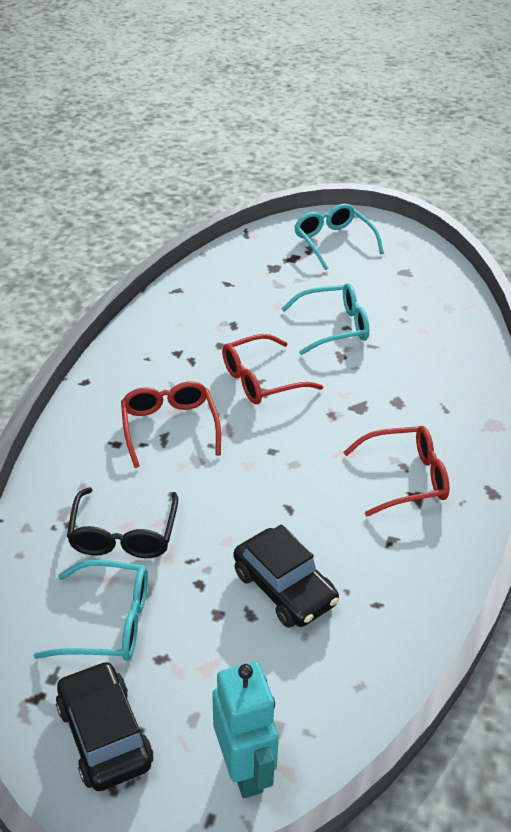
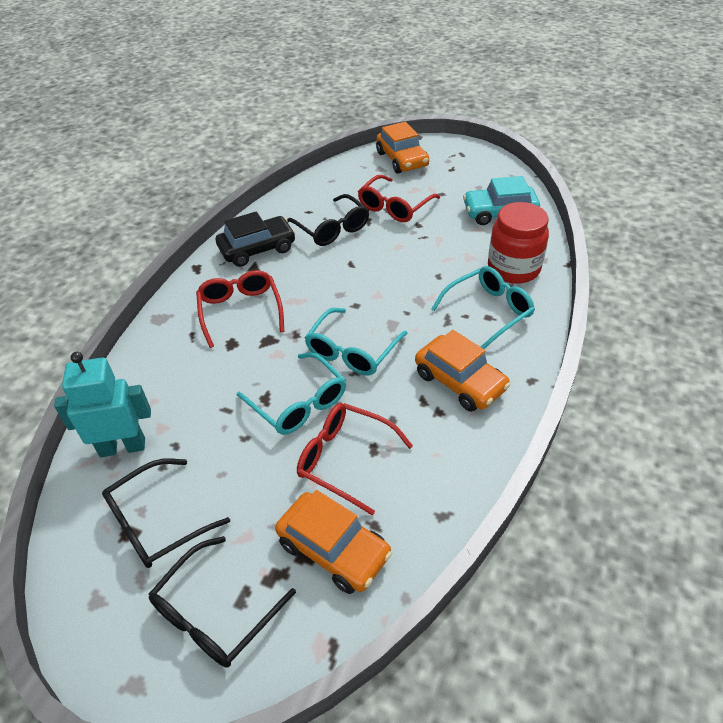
black car: 2 -> 1
black glasses: 1 -> 3
orange car: 0 -> 3
red jar: 0 -> 1
turquoise car: 0 -> 1

